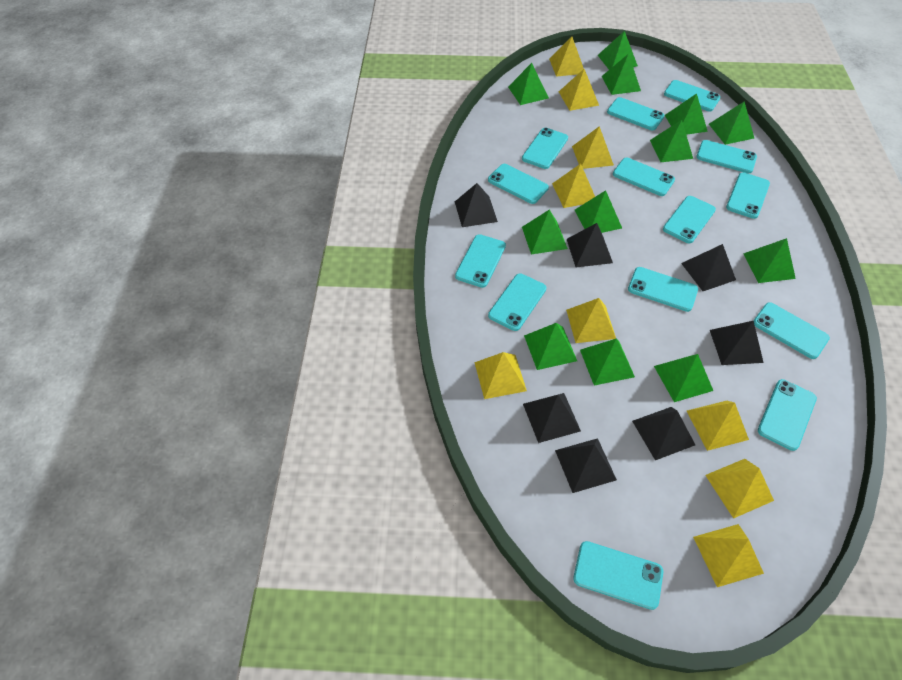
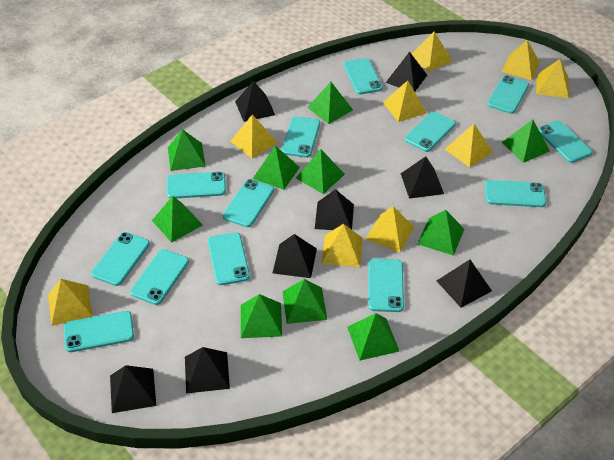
black pyramid: 7 -> 8
green pyramid: 12 -> 10
turquoise phone: 14 -> 13

